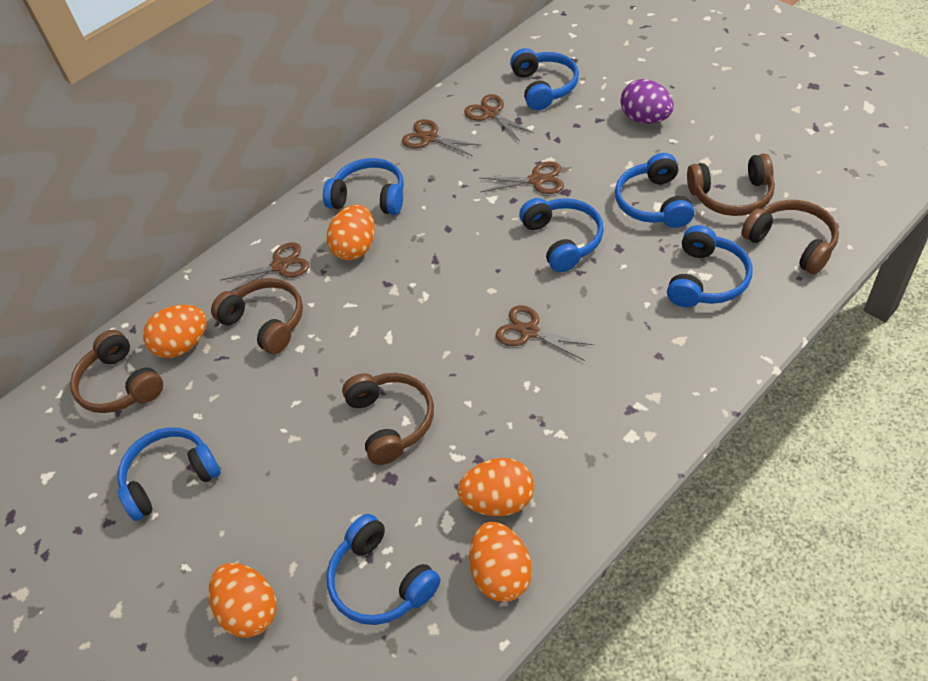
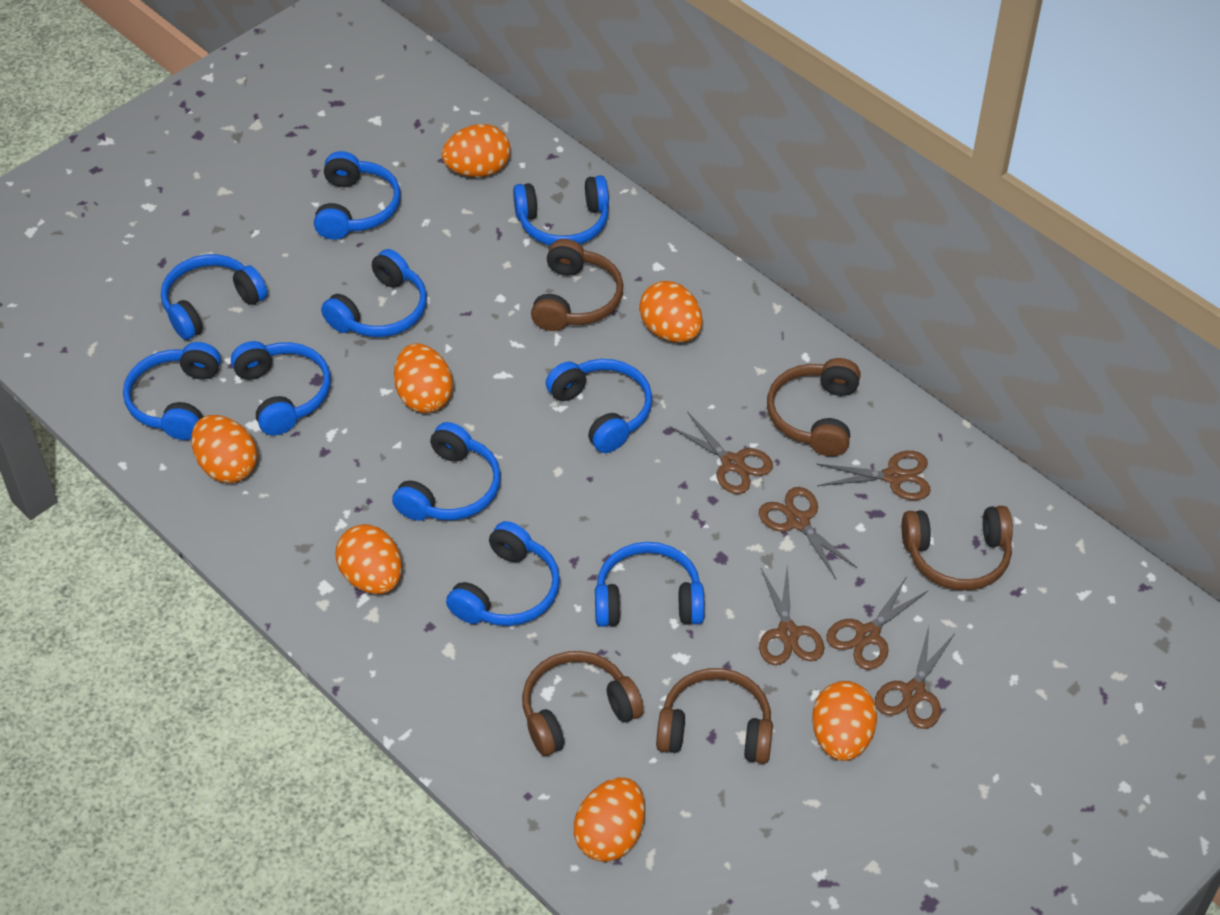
blue headphones: 7 -> 10
brown scissors: 5 -> 6
orange egg: 5 -> 7
purple egg: 1 -> 0

